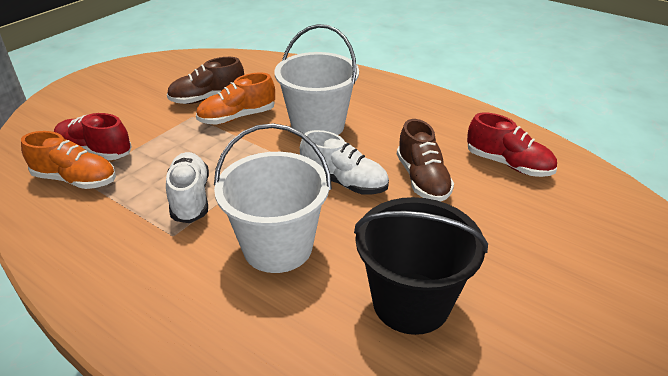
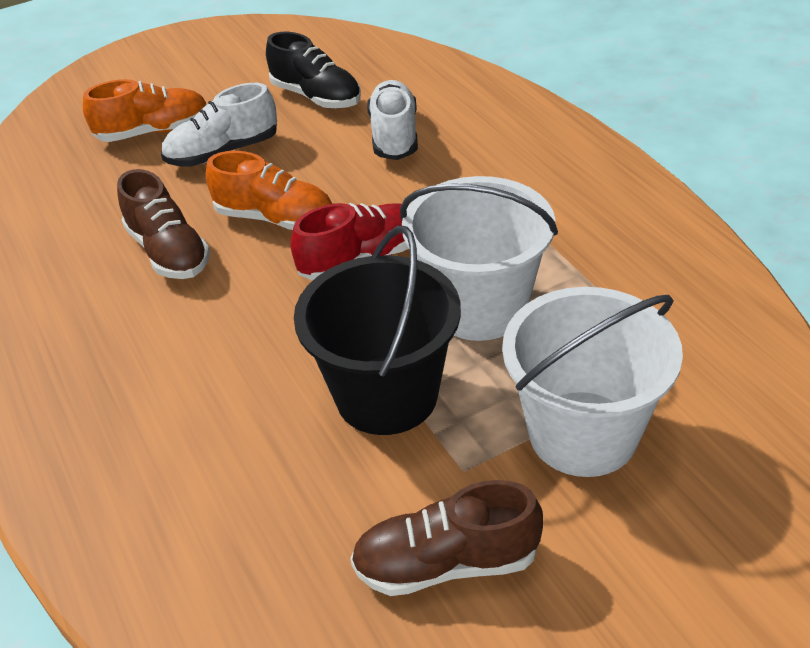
black shoe: 0 -> 1
red shoe: 2 -> 1

